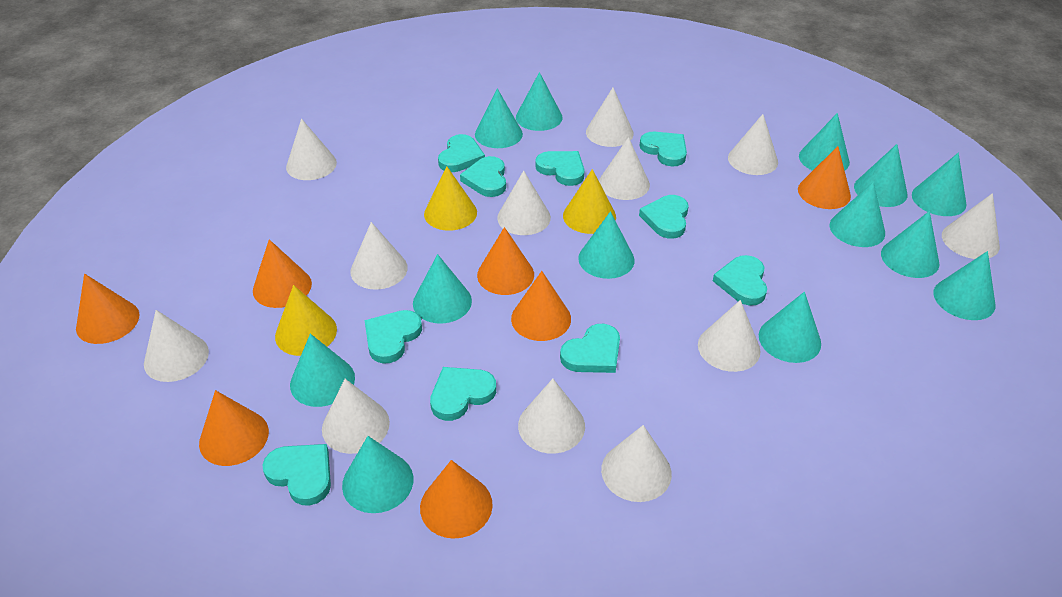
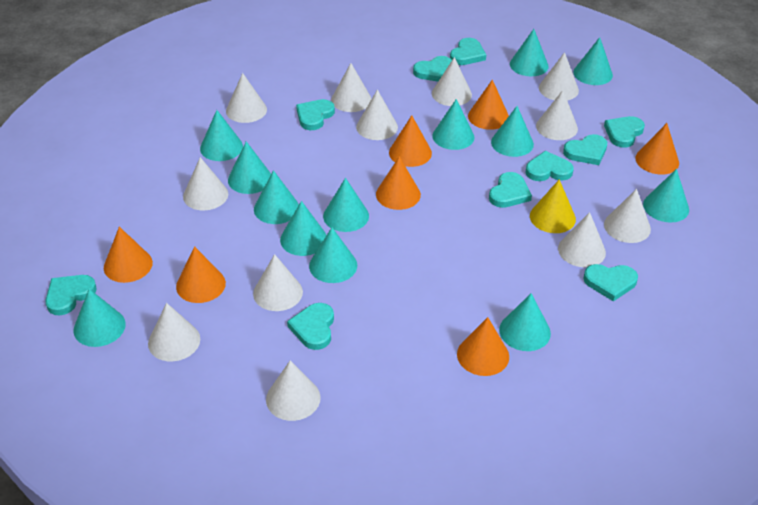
yellow cone: 3 -> 1

